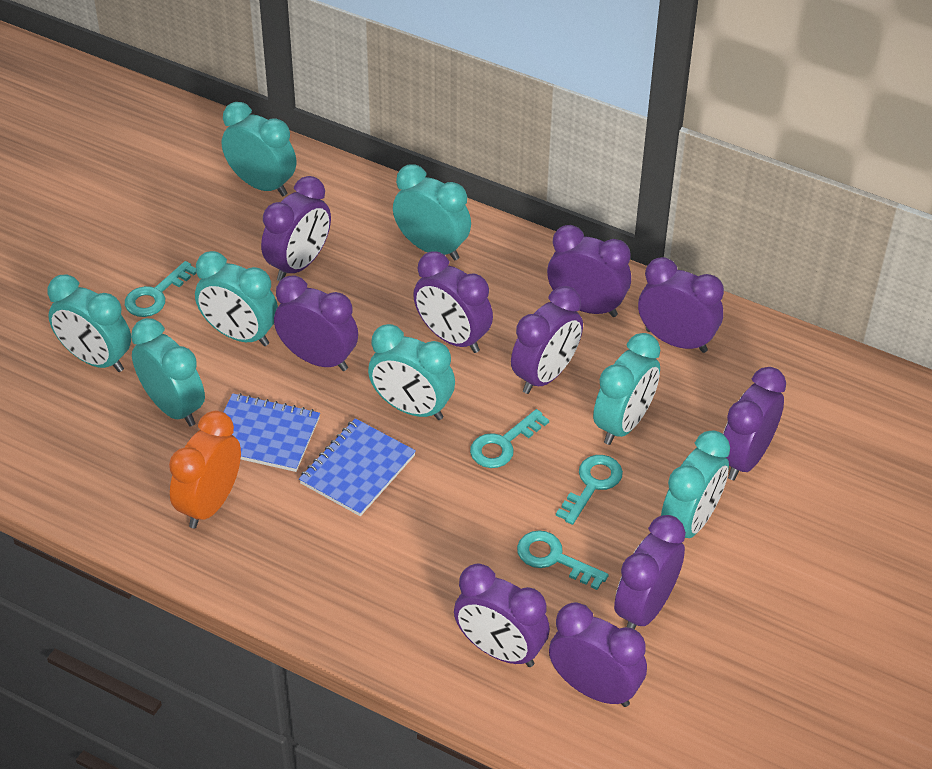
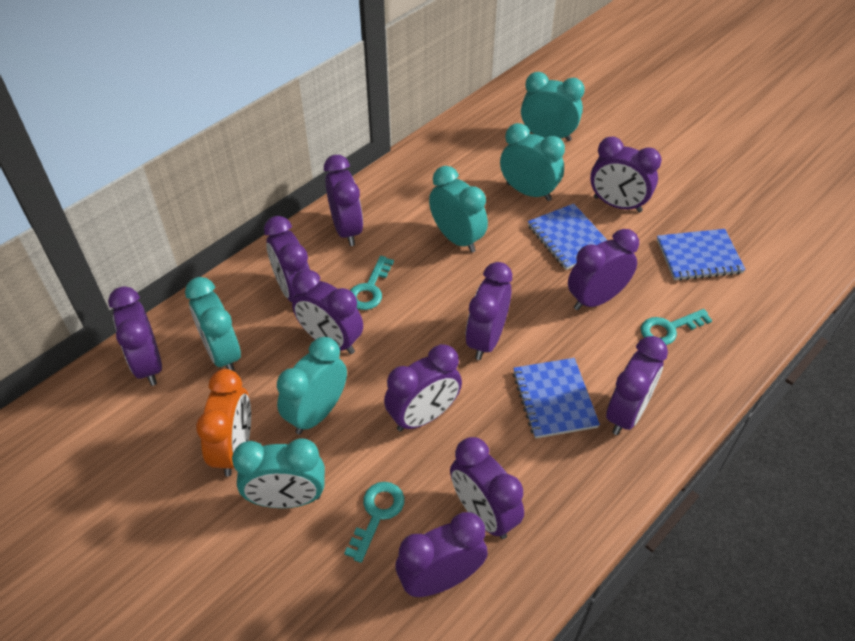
blue notebook: 2 -> 3
purple clock: 10 -> 11
turquoise clock: 8 -> 6
turquoise key: 4 -> 3

